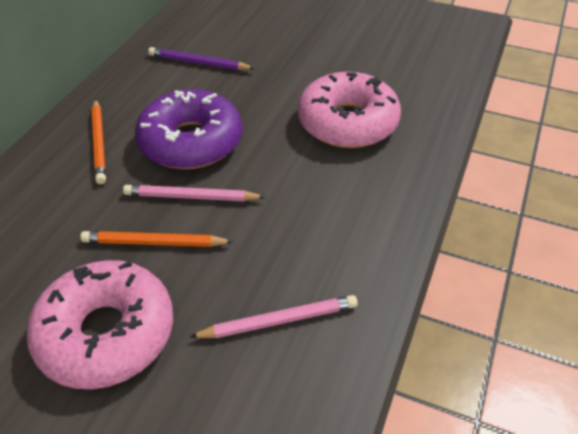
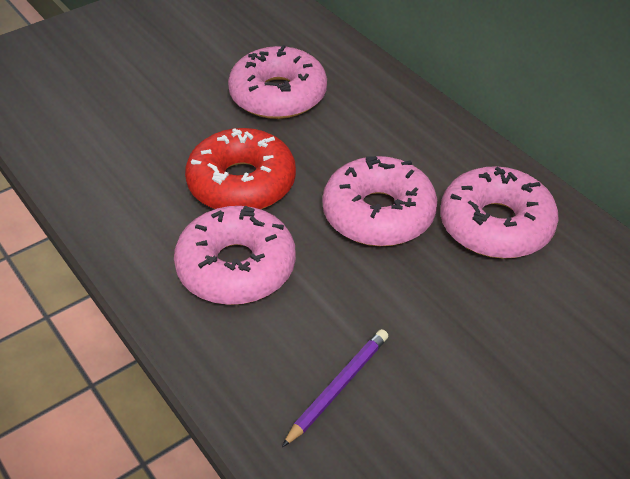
orange pencil: 2 -> 0
pink donut: 2 -> 4
pink pencil: 2 -> 0
purple donut: 1 -> 0
red donut: 0 -> 1

